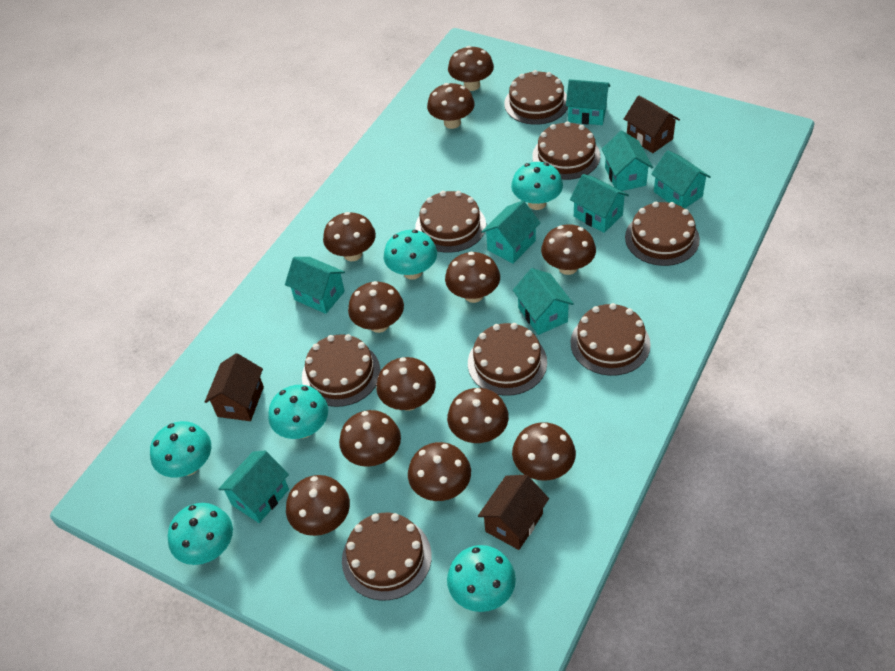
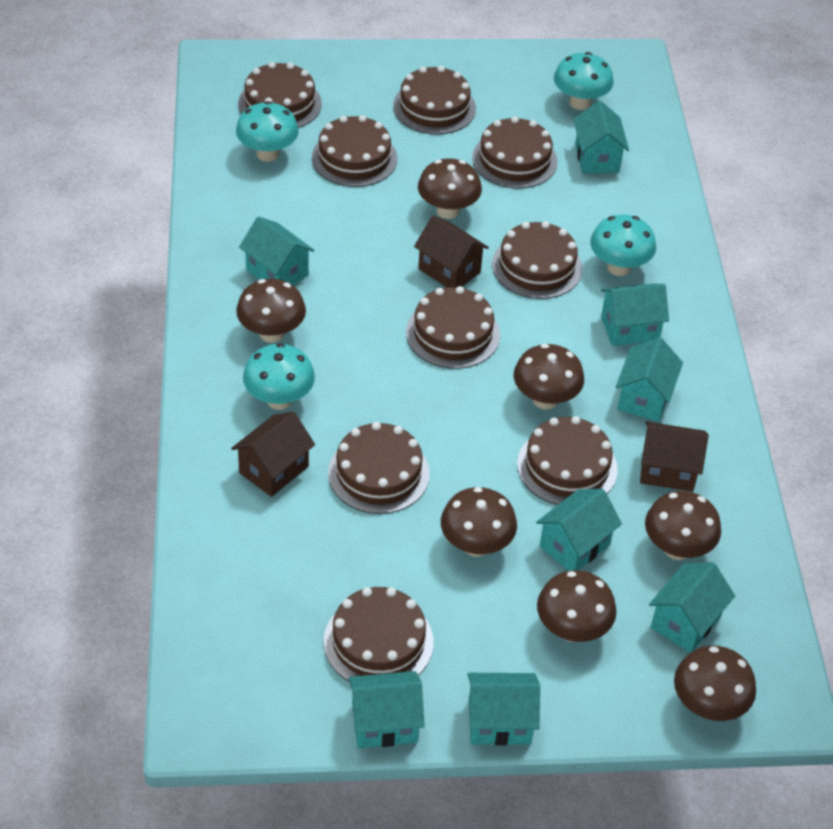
brown cake: 8 -> 9
brown mushroom: 12 -> 7
turquoise mushroom: 6 -> 4

